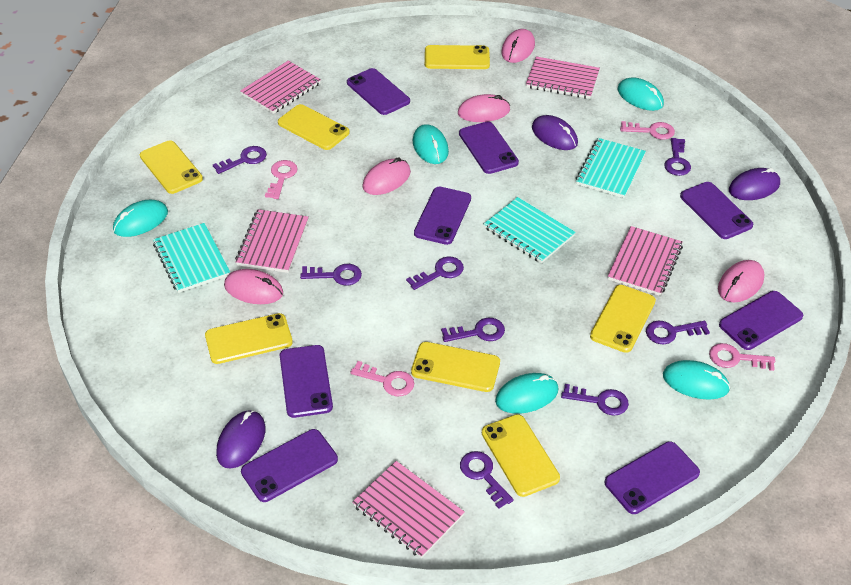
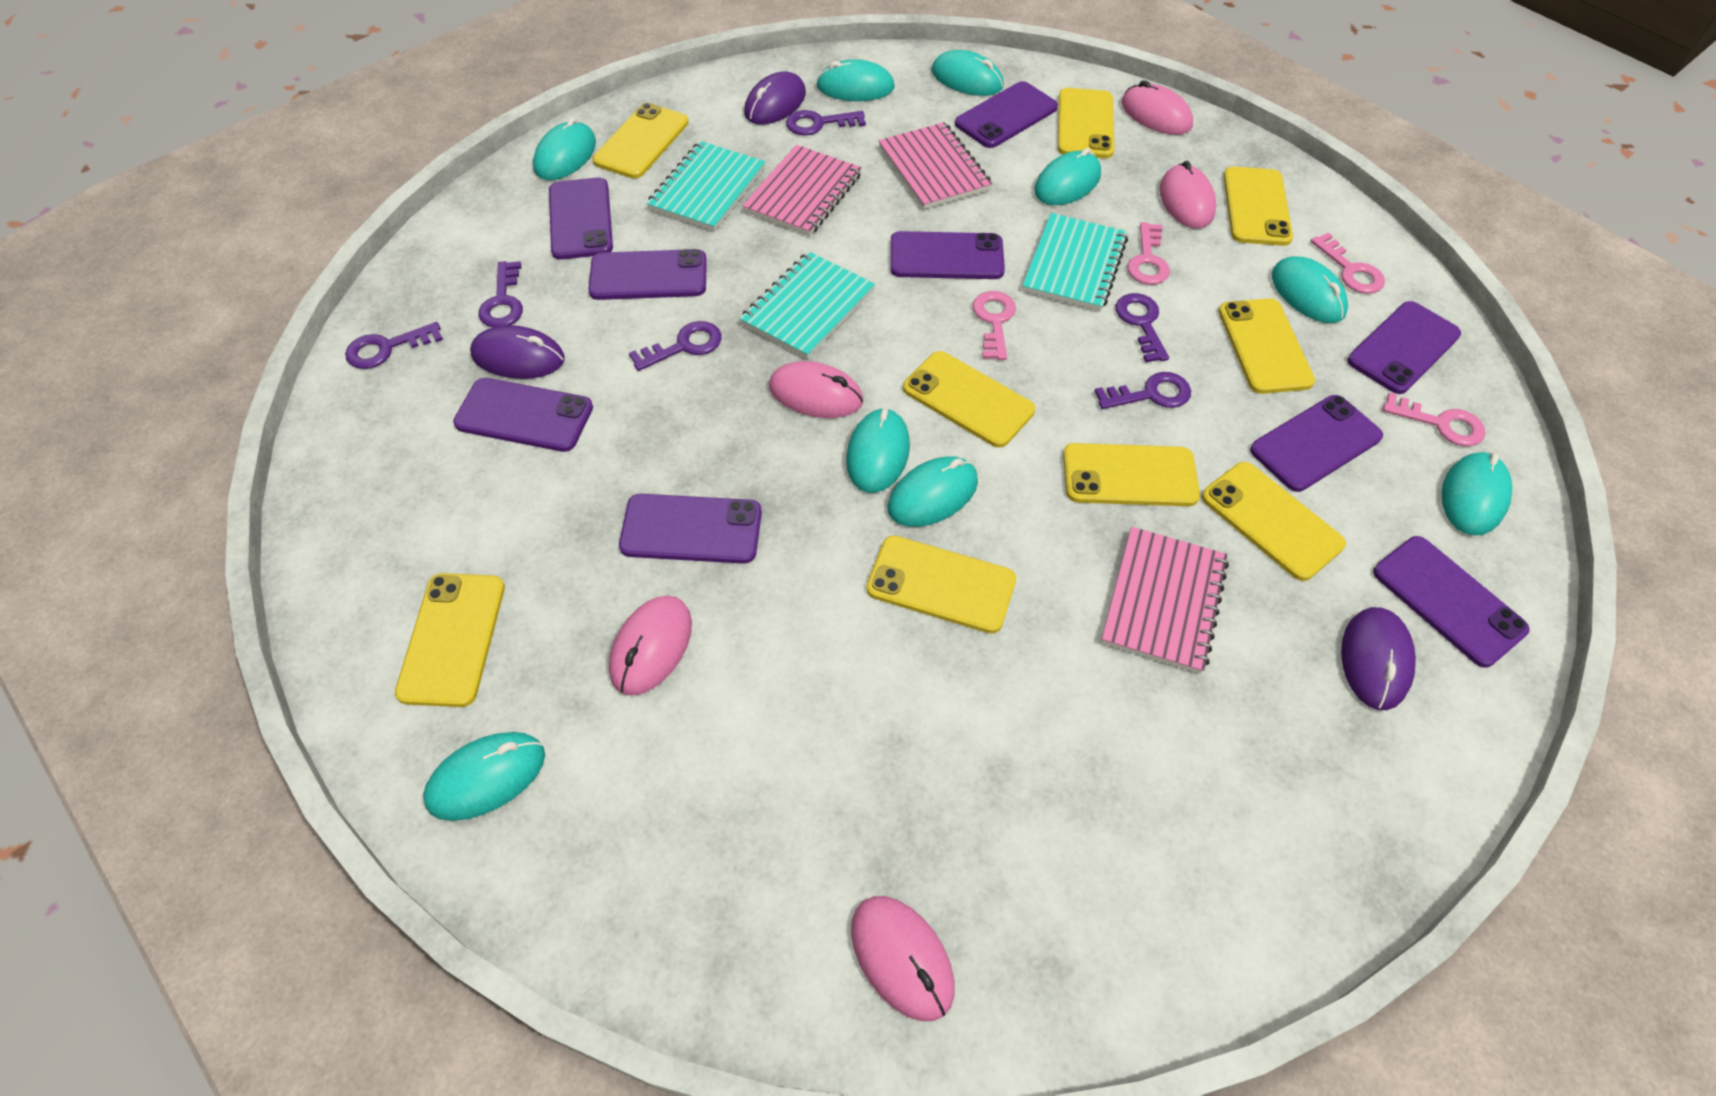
pink notebook: 5 -> 3
purple key: 8 -> 6
purple phone: 8 -> 9
turquoise mouse: 5 -> 9
yellow phone: 7 -> 9

